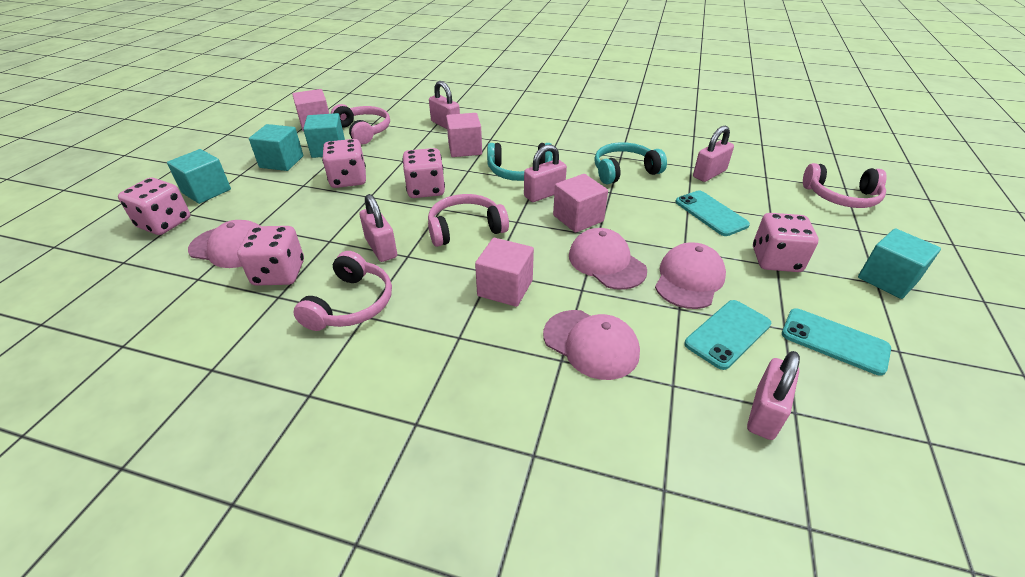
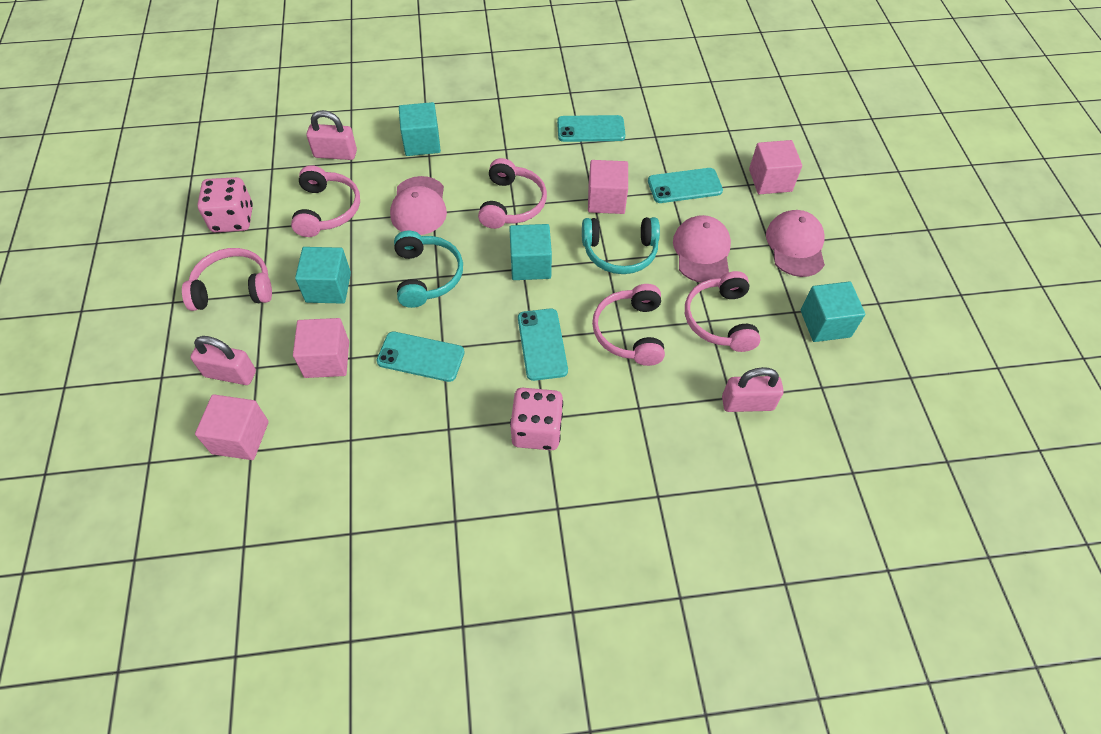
pink cap: 4 -> 3
pink dice: 5 -> 2
pink headphones: 4 -> 5
pink padlock: 5 -> 3
turquoise phone: 3 -> 4

